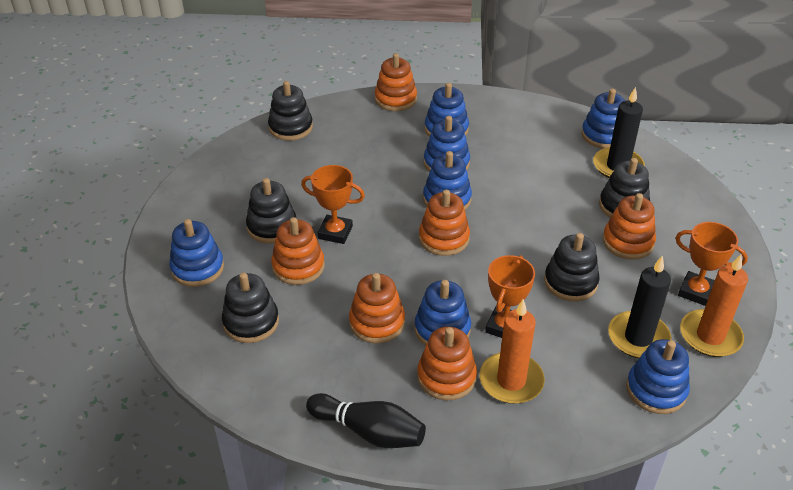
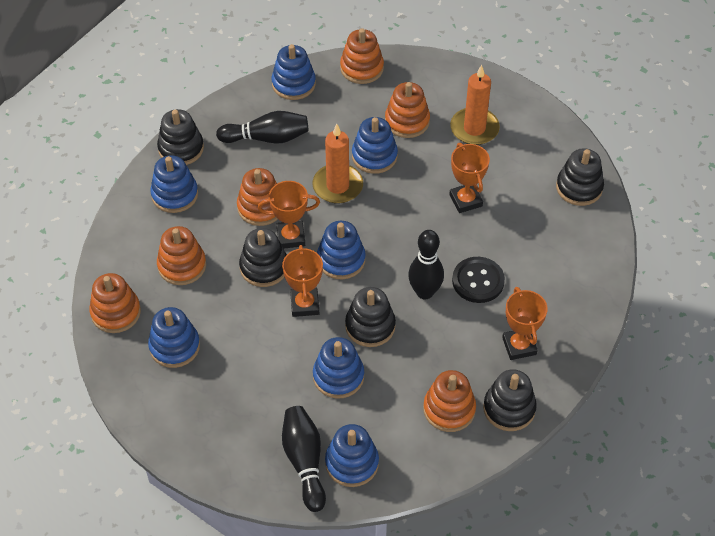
black bowling pin: 1 -> 3
black button: 0 -> 1
black candle: 2 -> 0
orange trophy: 3 -> 4

